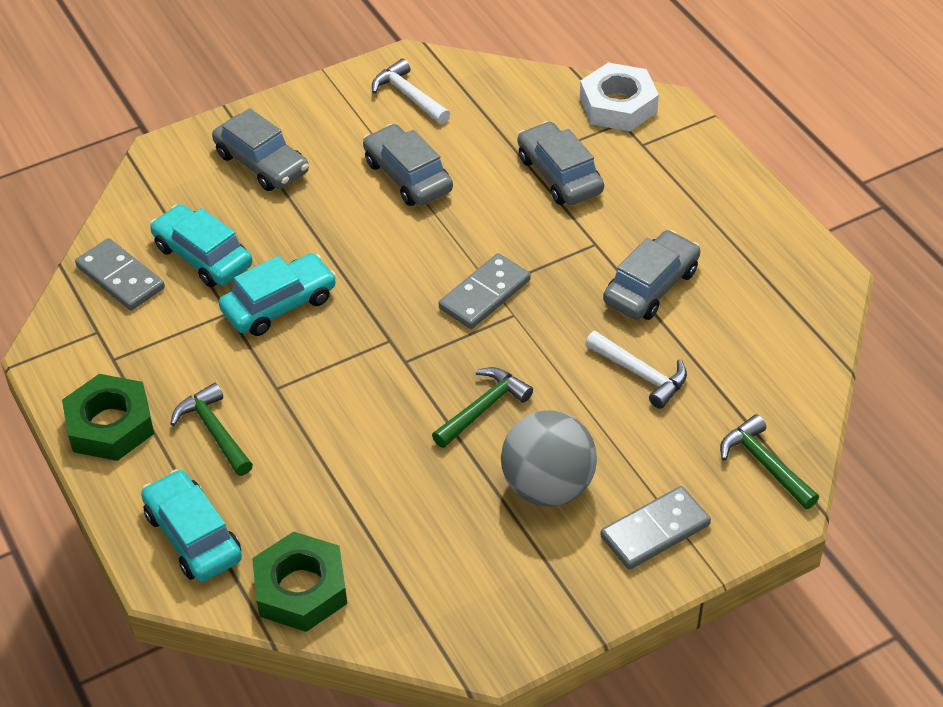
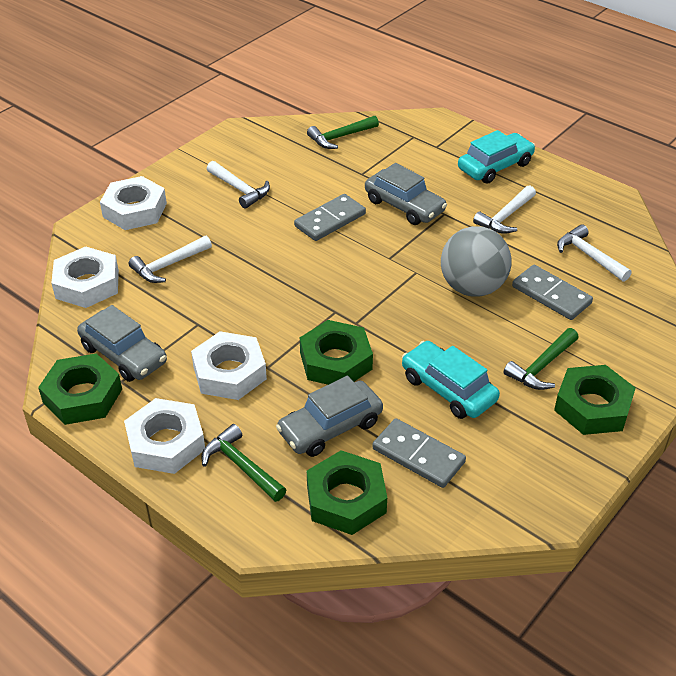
green nut: 2 -> 4
grey car: 4 -> 3
turquoise car: 3 -> 2
white hammer: 2 -> 4
white nut: 1 -> 4

